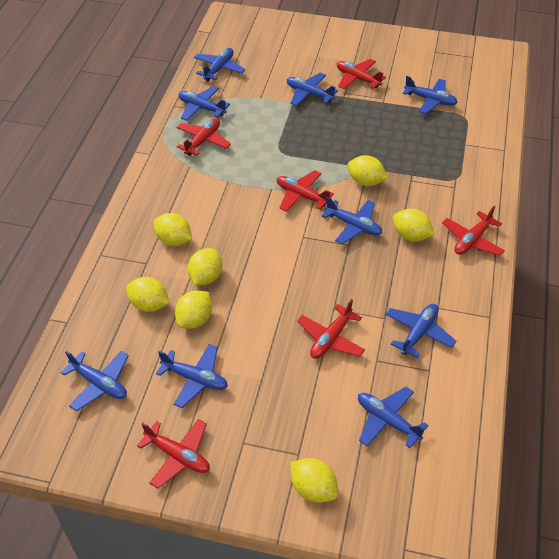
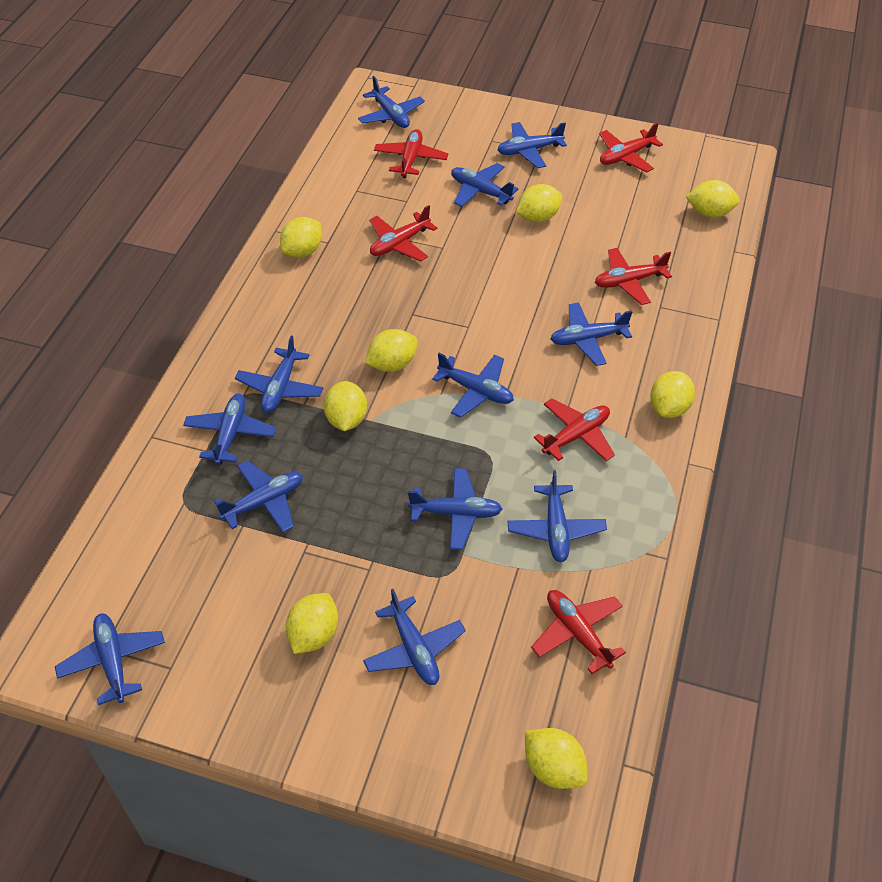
blue plane: 9 -> 12
yellow lemon: 7 -> 8

